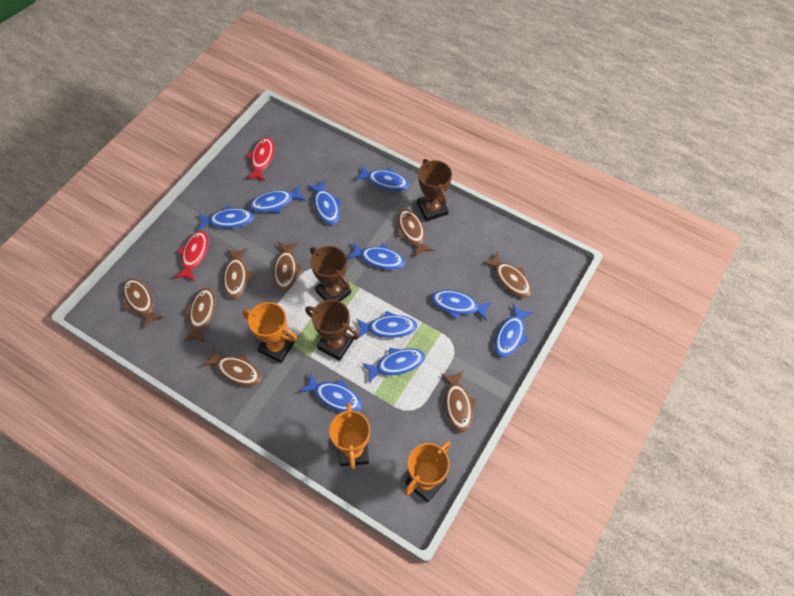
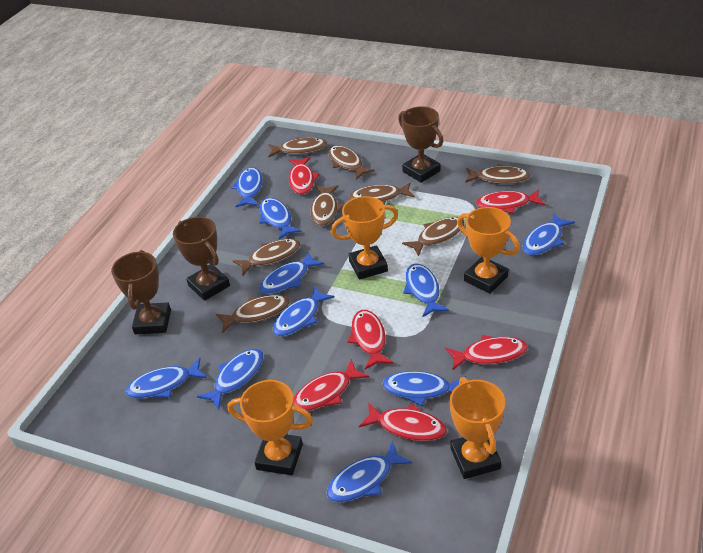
orange trophy: 3 -> 4
red fish: 2 -> 6

